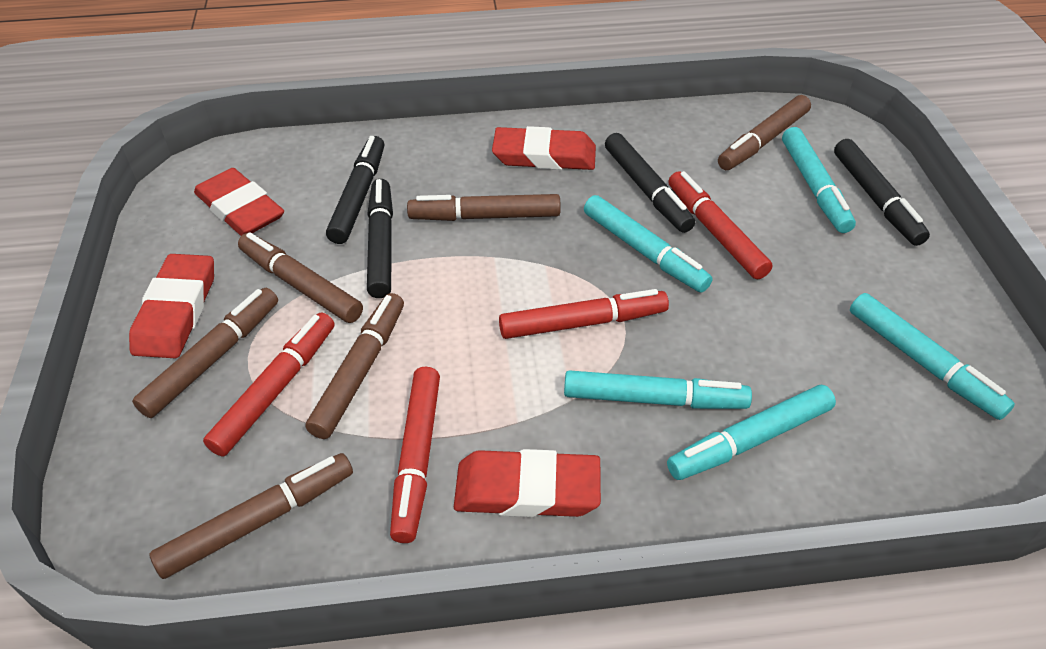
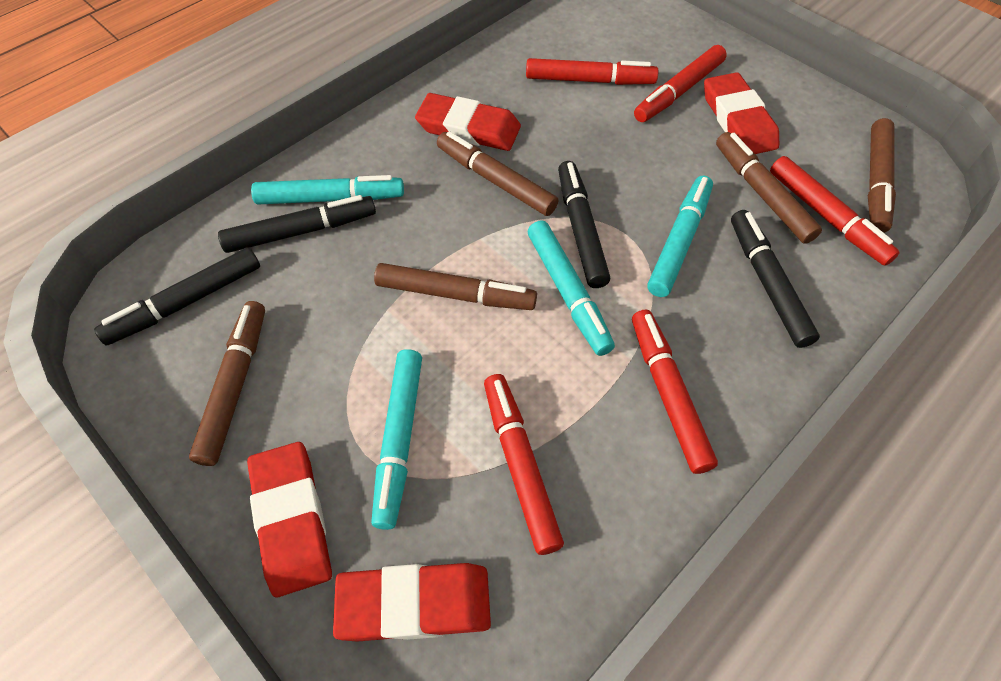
brown marker: 6 -> 5
red marker: 4 -> 5
turquoise marker: 5 -> 4

